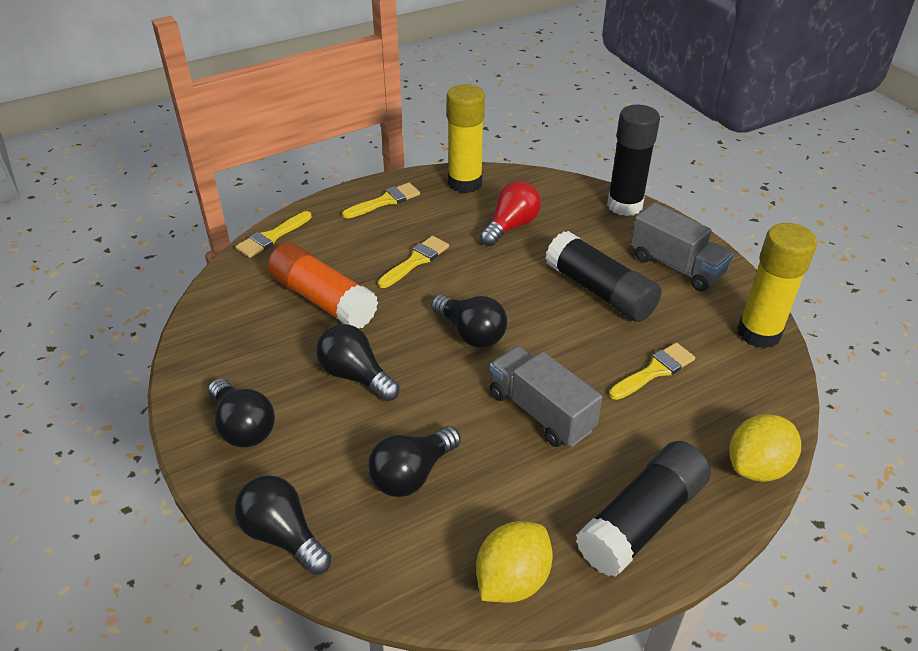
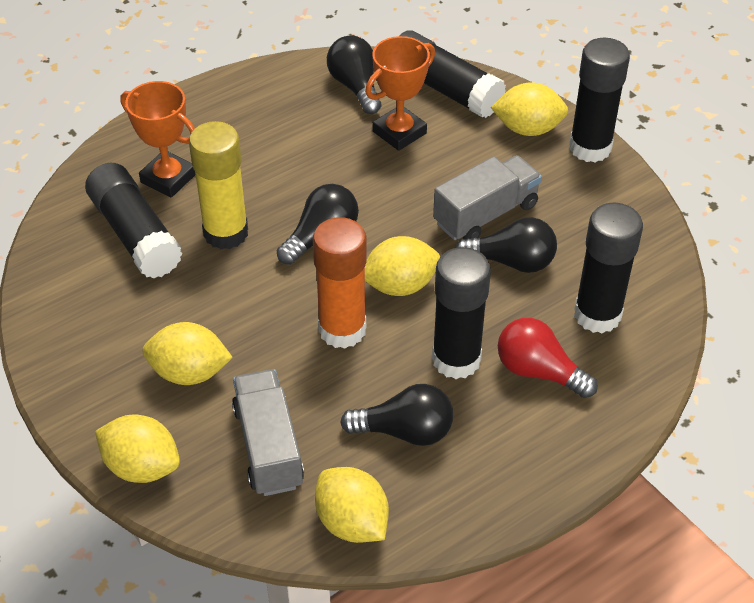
black glue stick: 3 -> 5
black light bulb: 5 -> 4
orange trophy: 0 -> 2
yellow brush: 4 -> 0
yellow glue stick: 2 -> 1
yellow lemon: 2 -> 5

